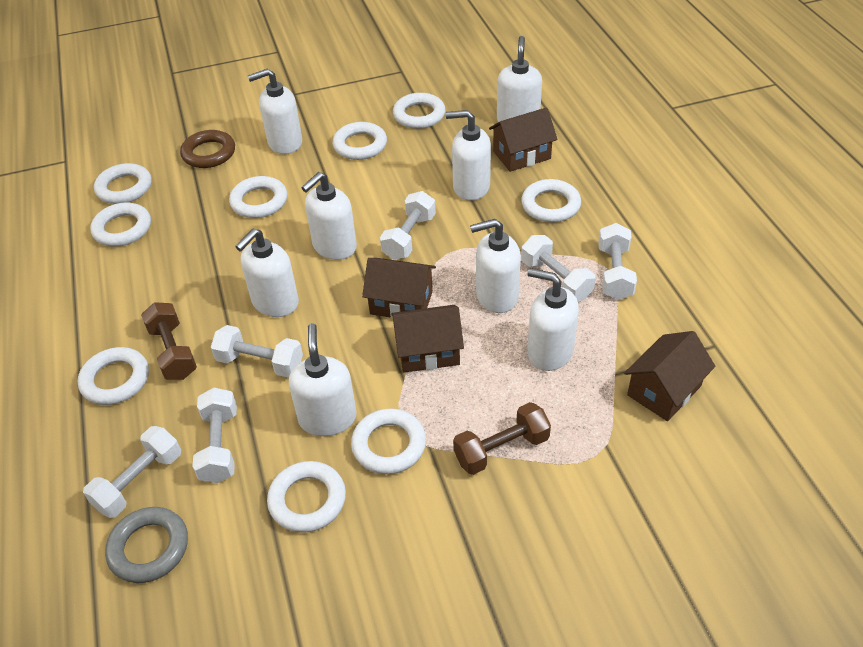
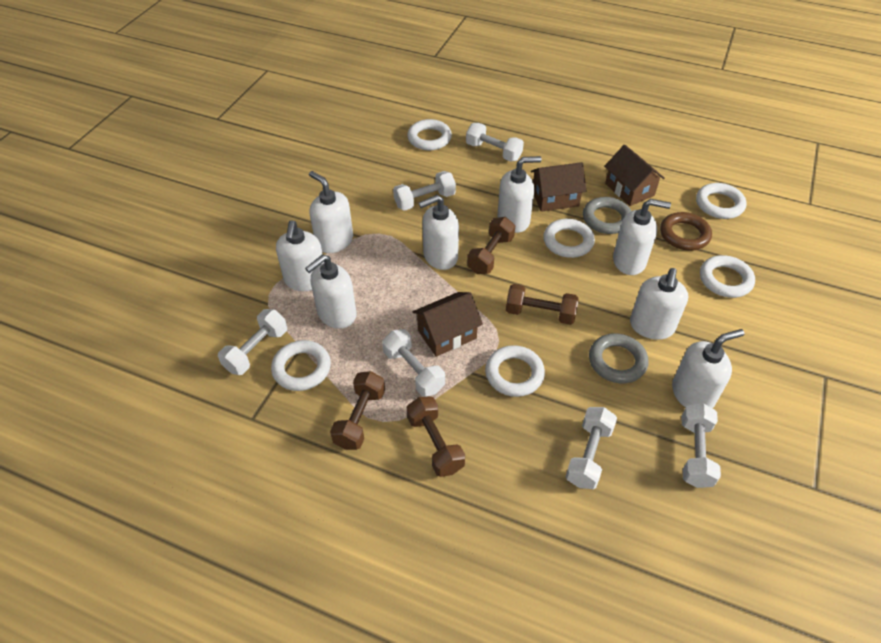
brown dumbbell: 2 -> 4
brown house: 4 -> 3
grey ring: 1 -> 2
white ring: 9 -> 6

